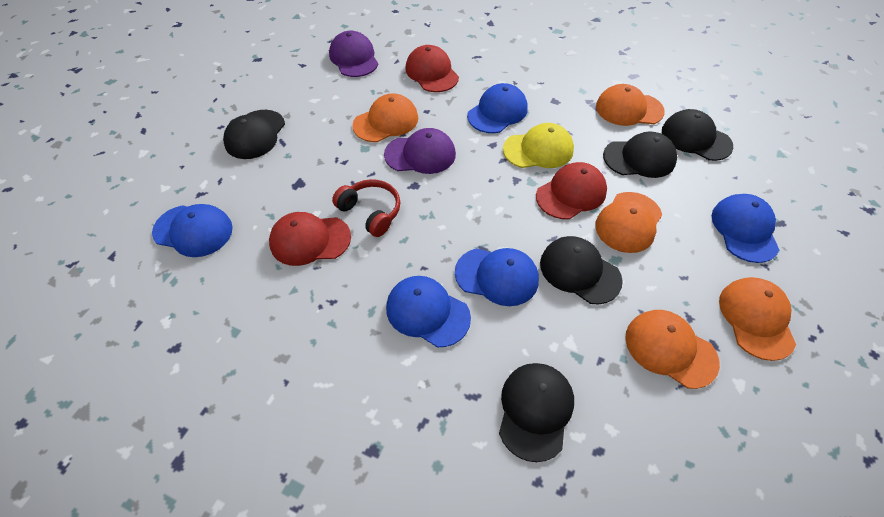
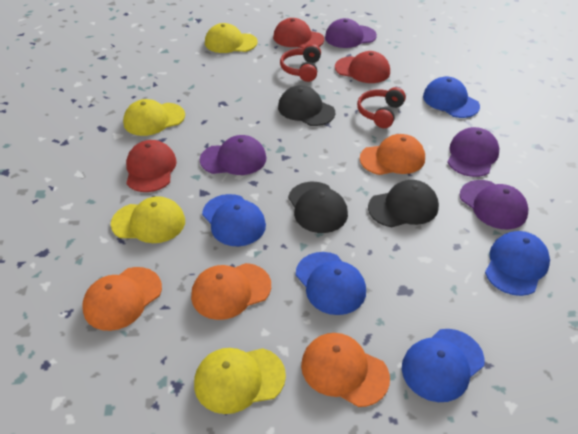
black cap: 5 -> 3
orange cap: 5 -> 4
purple cap: 2 -> 4
red headphones: 1 -> 2
yellow cap: 1 -> 4

